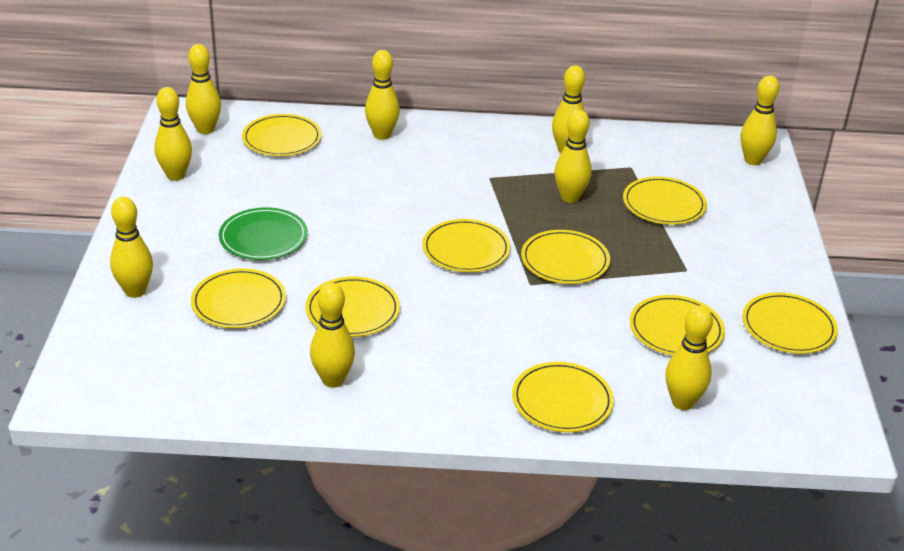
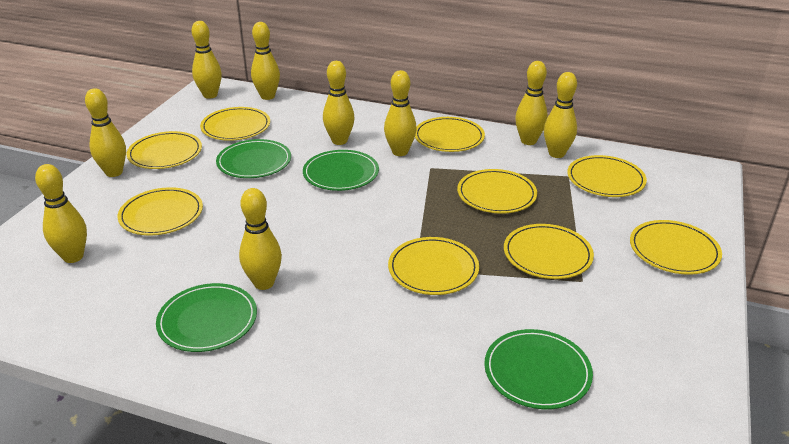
green plate: 1 -> 4

